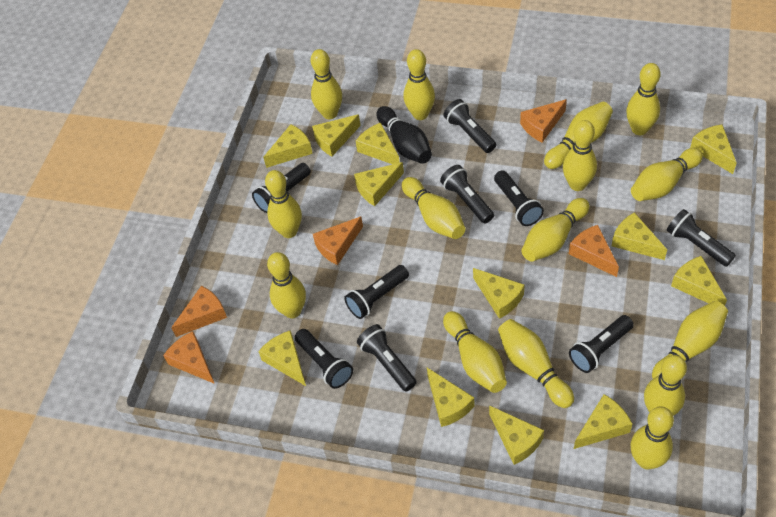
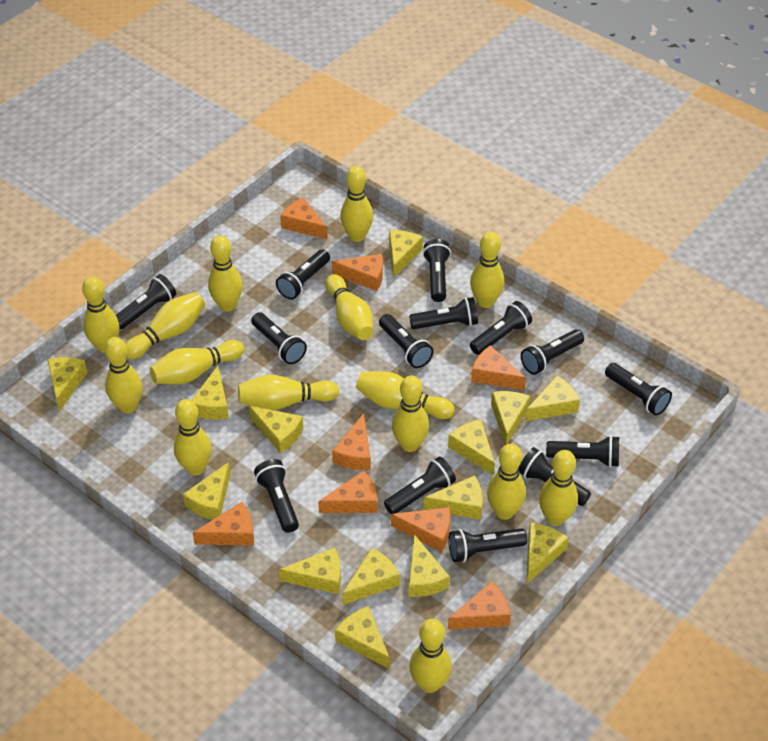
black bowling pin: 1 -> 0
black flashlight: 9 -> 14
orange cheese: 5 -> 8
yellow cheese: 12 -> 14

